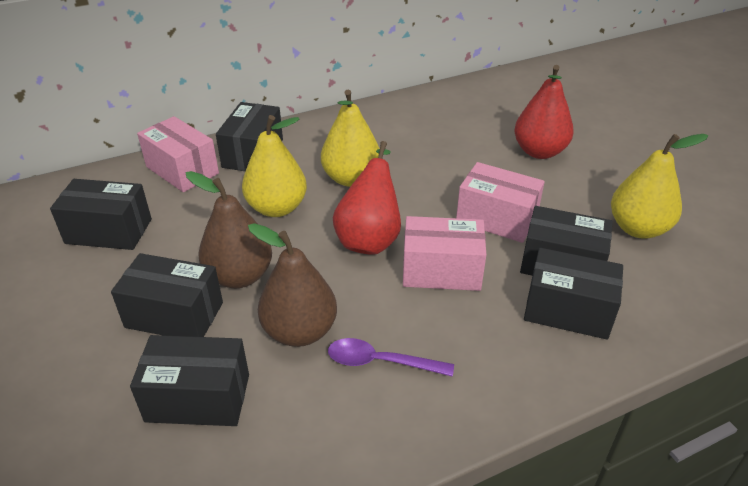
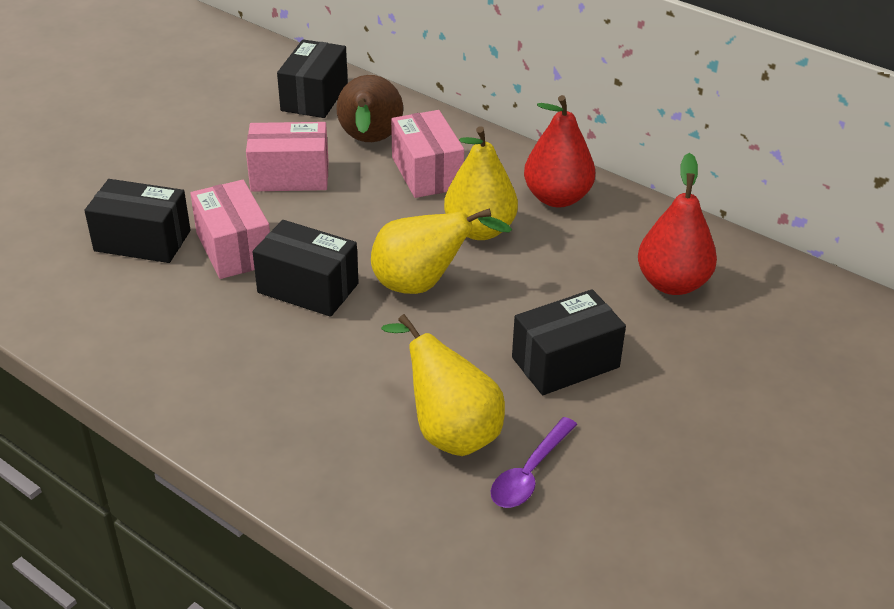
black box: 6 -> 4
brown pear: 2 -> 1

